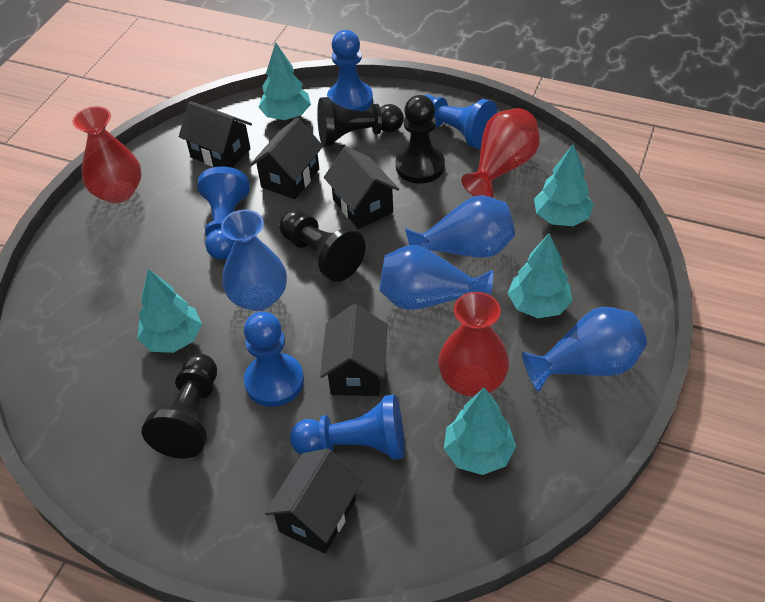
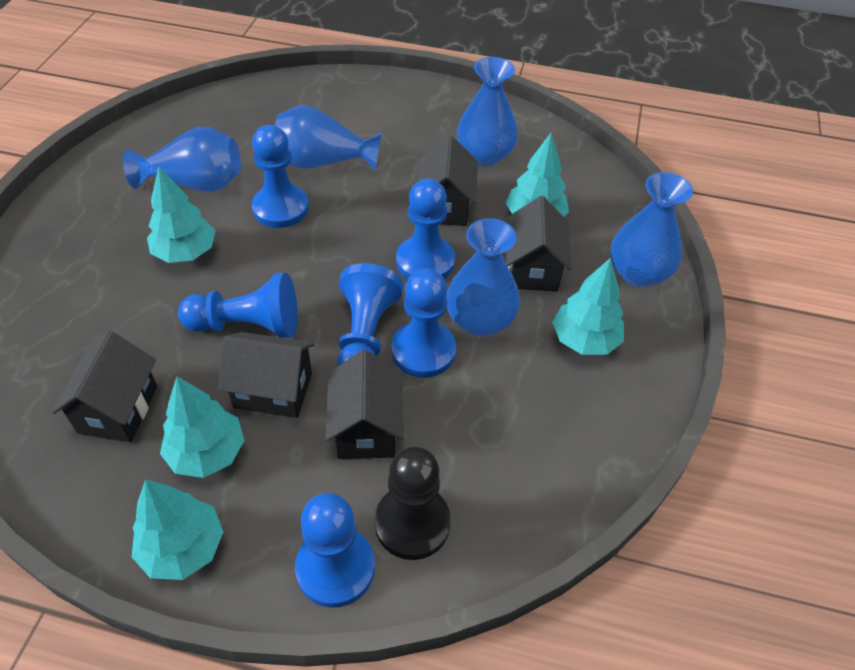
black pawn: 4 -> 1
blue pawn: 5 -> 6
blue vase: 4 -> 5
red vase: 3 -> 0

